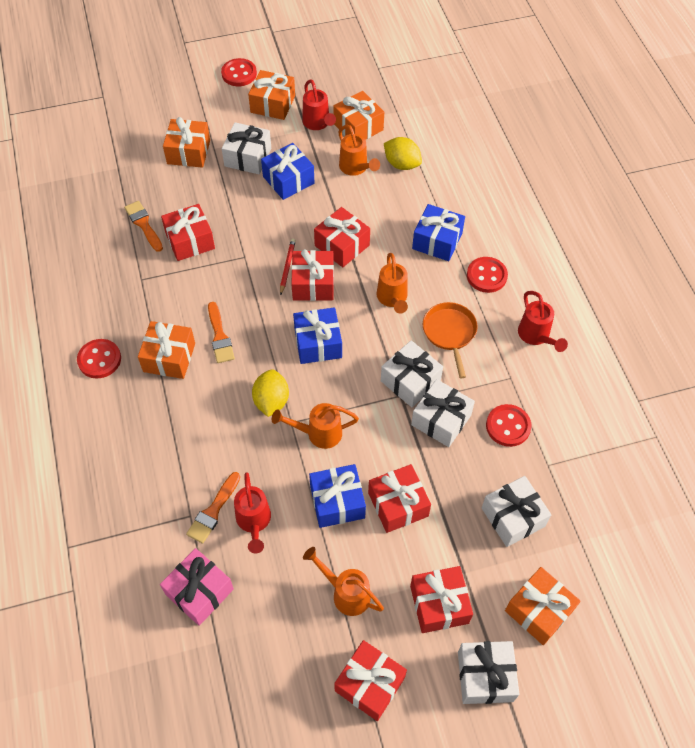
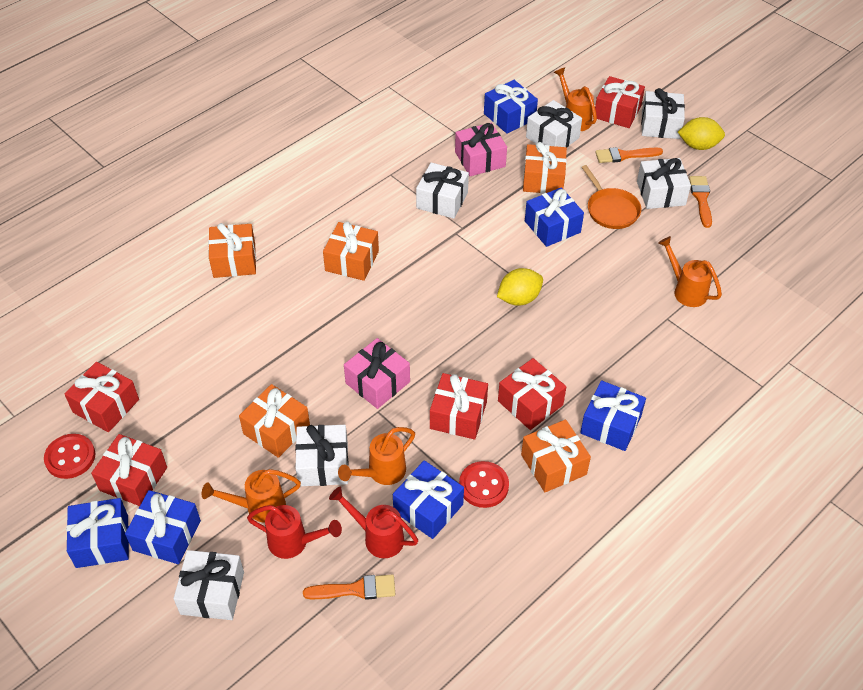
blue gift: 4 -> 6
pink gift: 1 -> 2
red button: 4 -> 2
red gift: 6 -> 5
red pencil: 1 -> 0
red watering can: 3 -> 2
white gift: 5 -> 6

